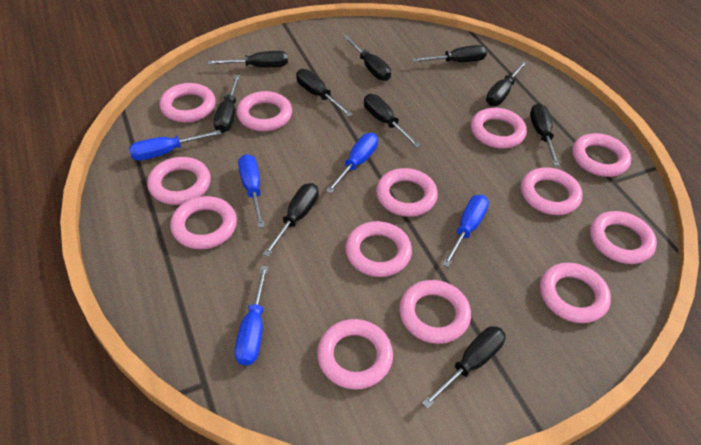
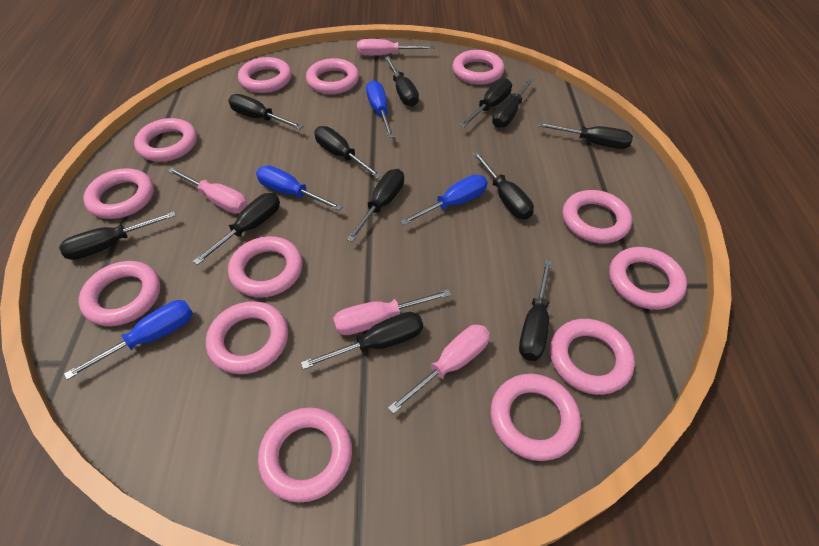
black screwdriver: 10 -> 12
blue screwdriver: 5 -> 4
pink screwdriver: 0 -> 4

